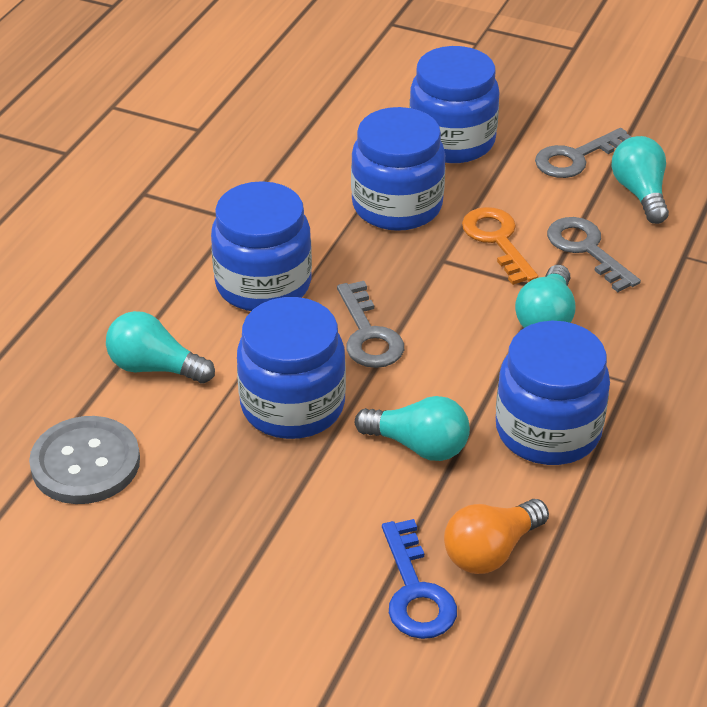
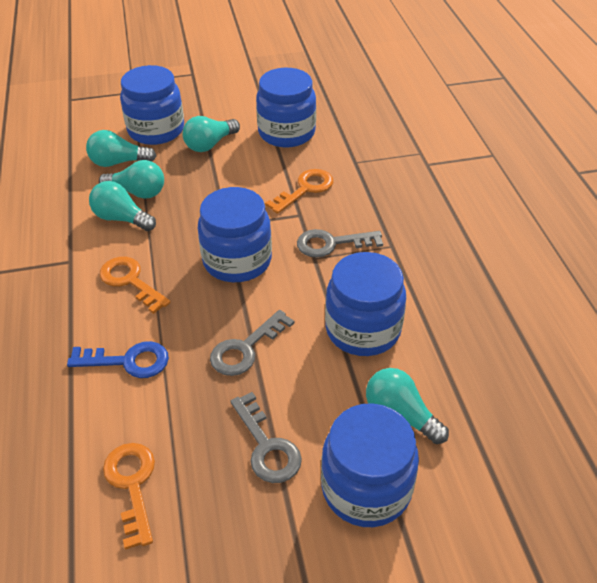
grey button: 1 -> 0
orange key: 1 -> 3
orange light bulb: 1 -> 0
turquoise light bulb: 4 -> 5

